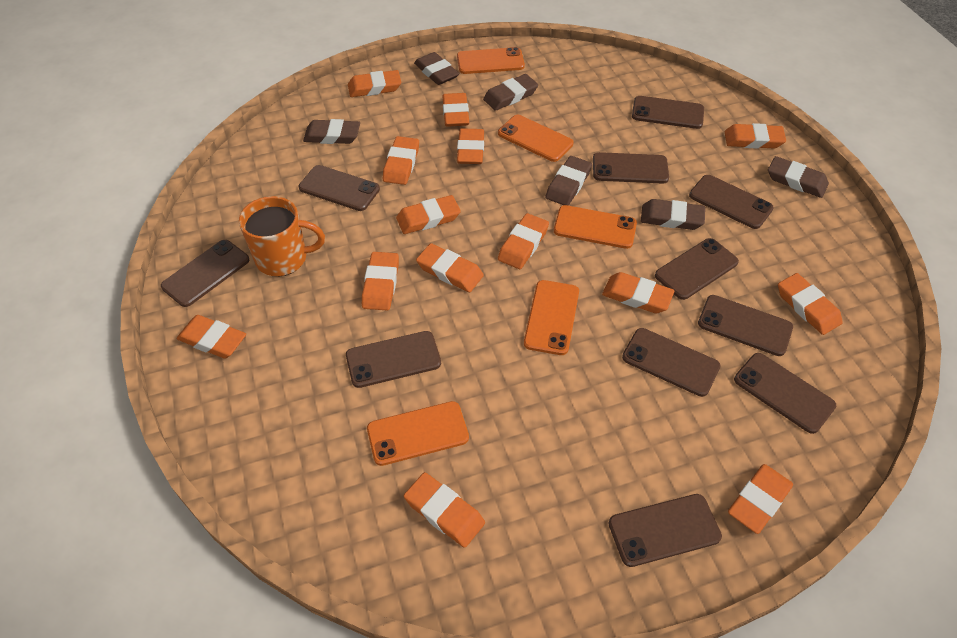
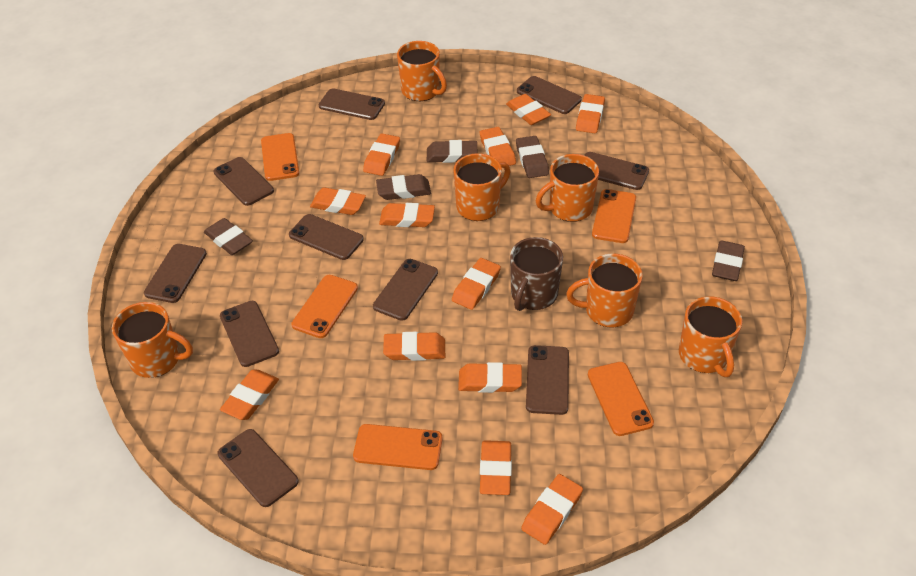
brown eraser: 6 -> 5
brown mug: 0 -> 1
brown phone: 11 -> 10
orange eraser: 14 -> 12
orange mug: 1 -> 6

